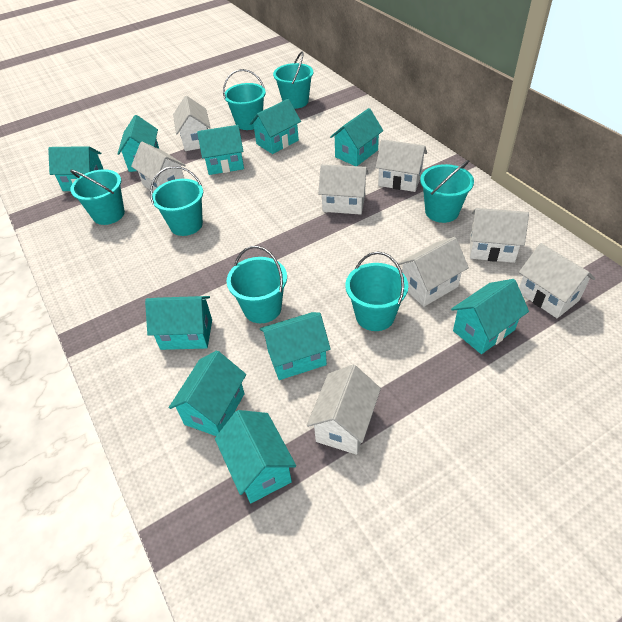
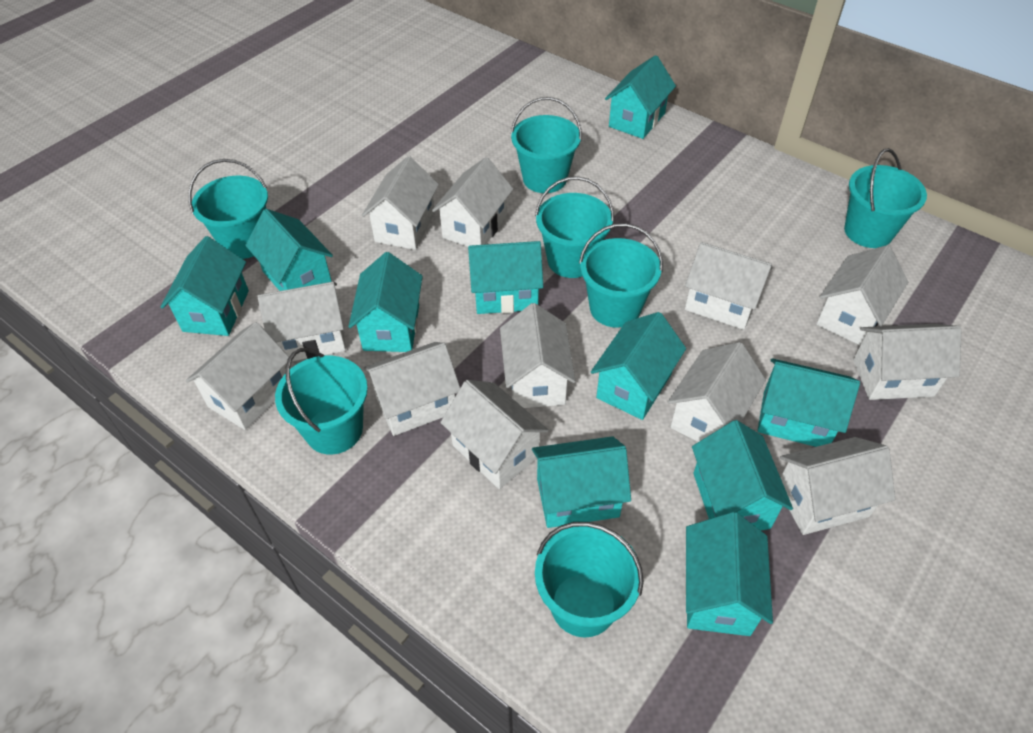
white house: 8 -> 12

